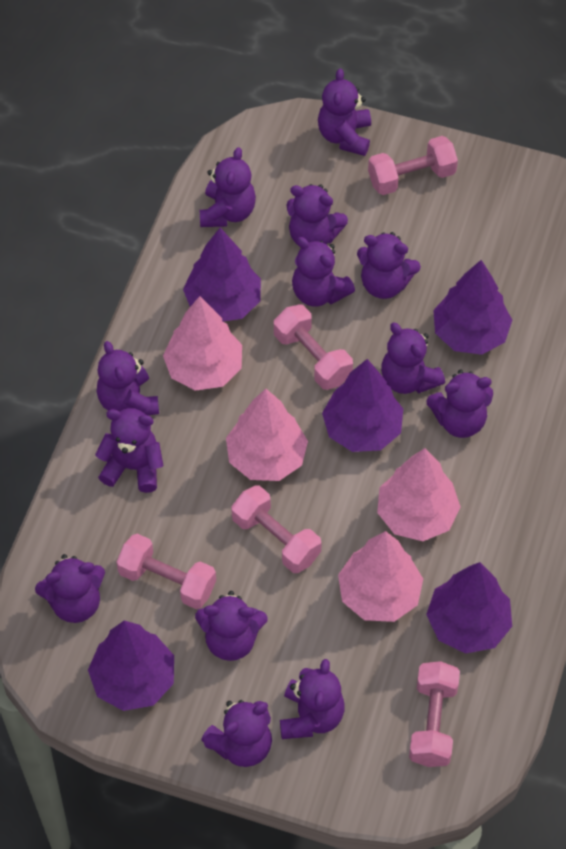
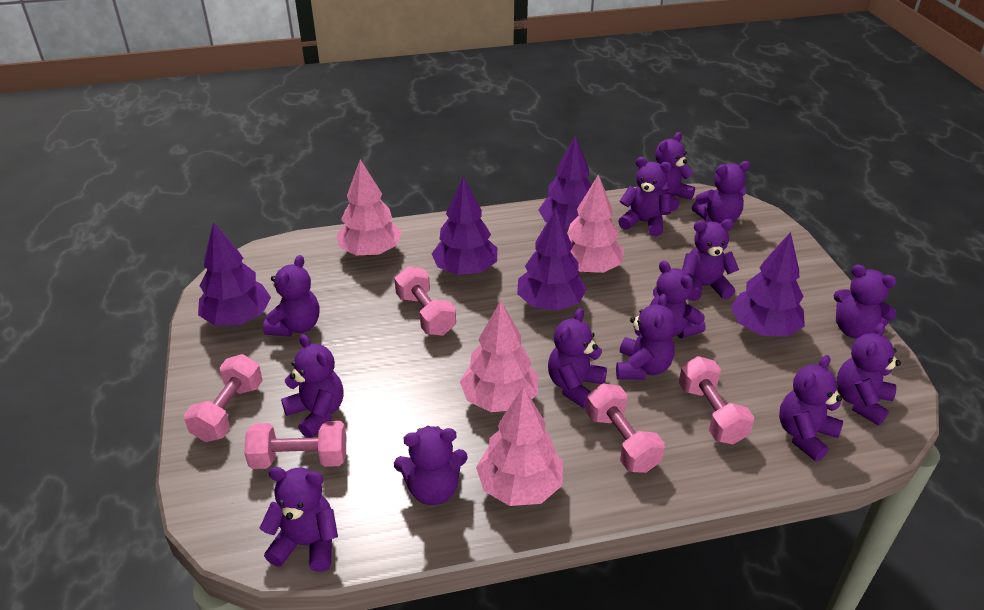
purple teddy bear: 13 -> 14

